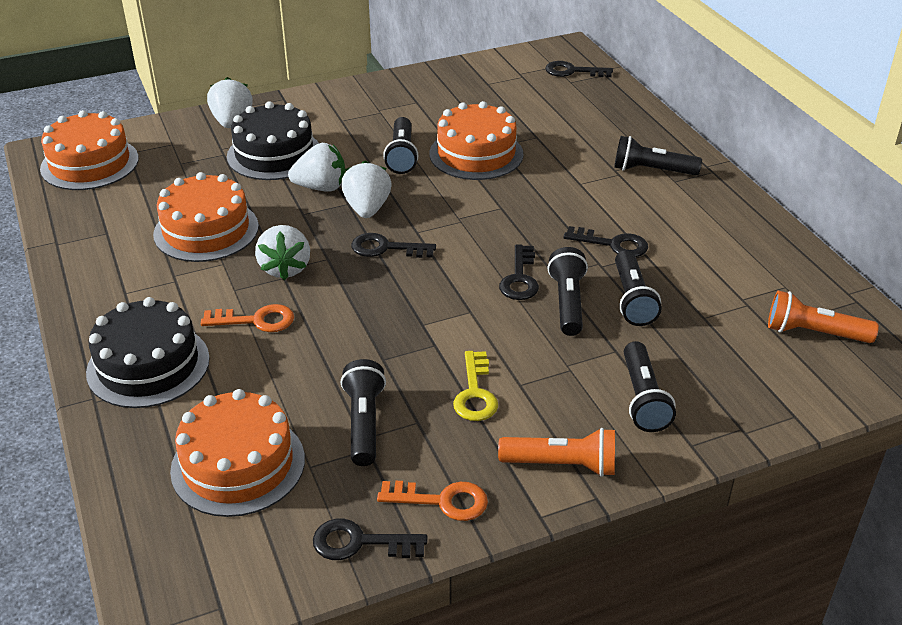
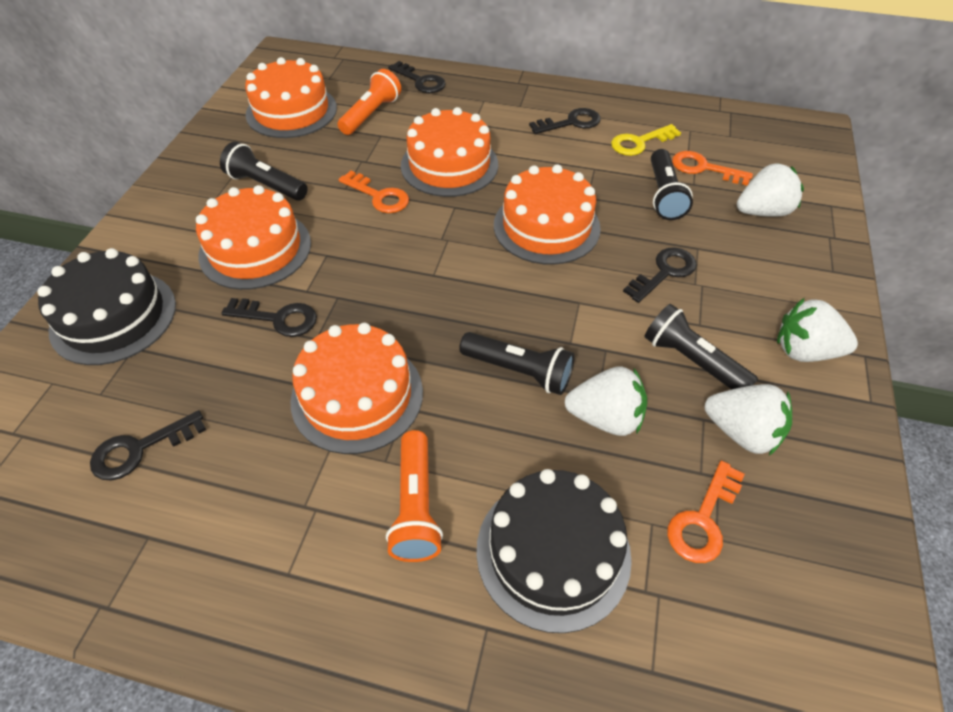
black flashlight: 6 -> 4
orange cake: 4 -> 5
orange key: 2 -> 3

